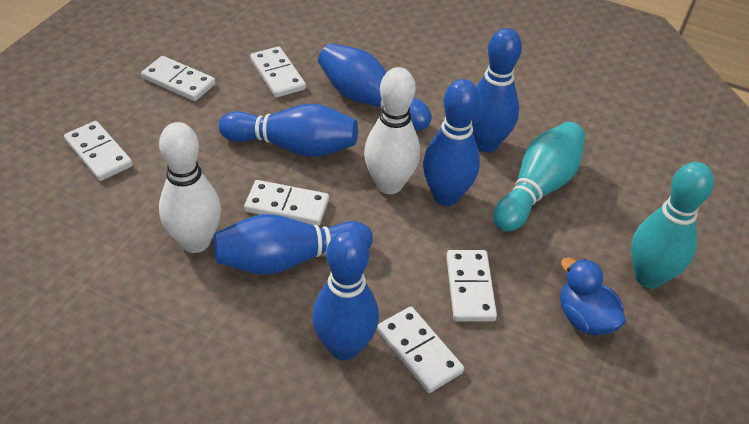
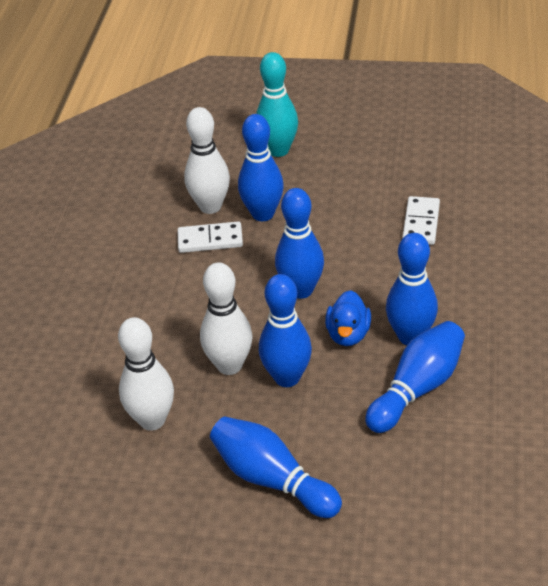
turquoise bowling pin: 2 -> 1
white bowling pin: 2 -> 3
white domino: 6 -> 2

